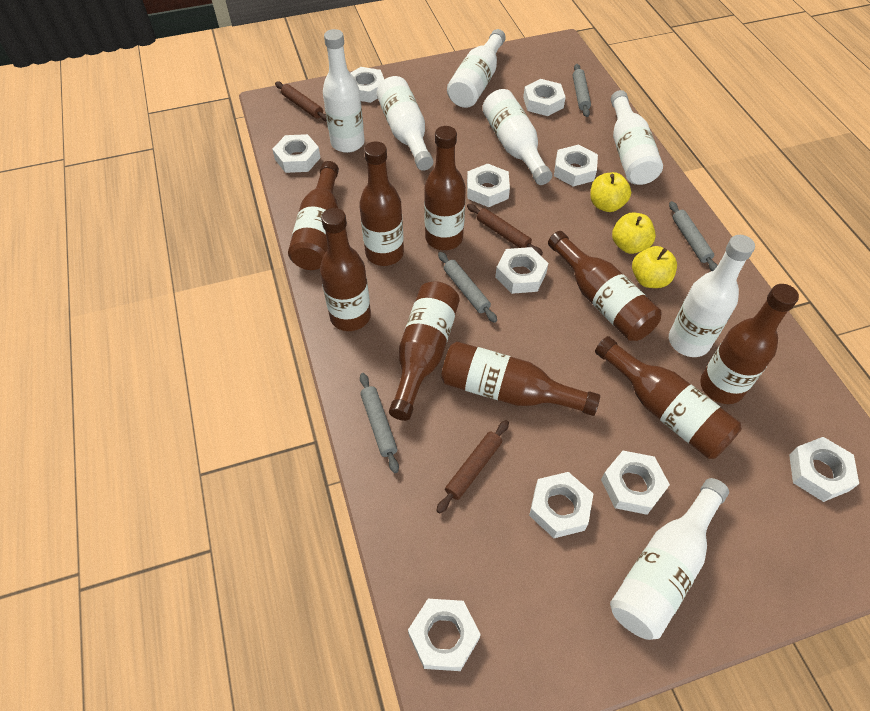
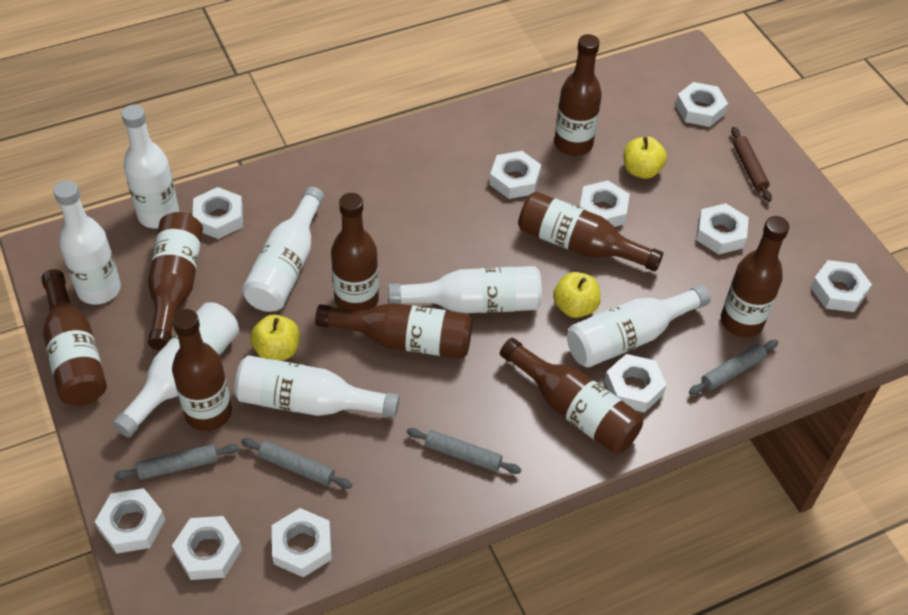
brown rolling pin: 3 -> 1

